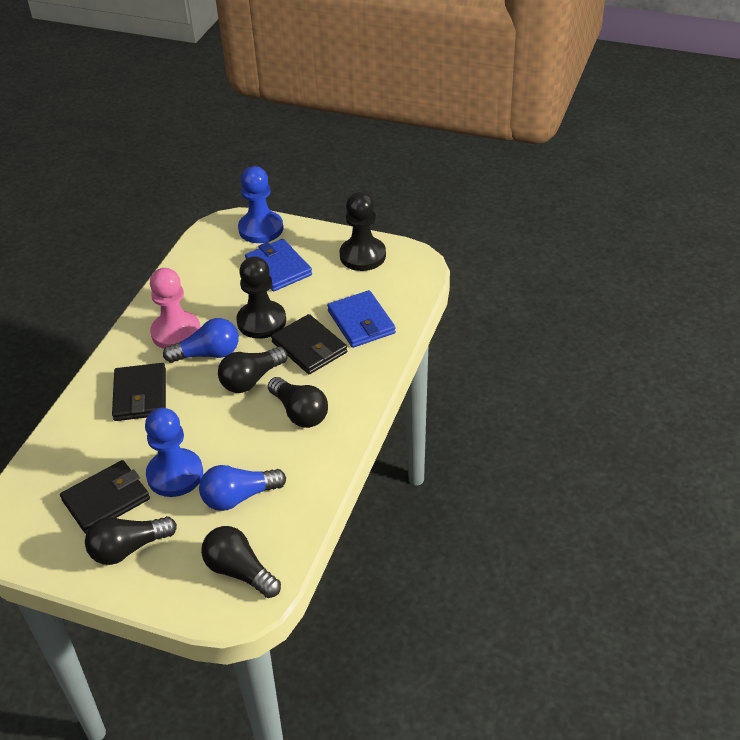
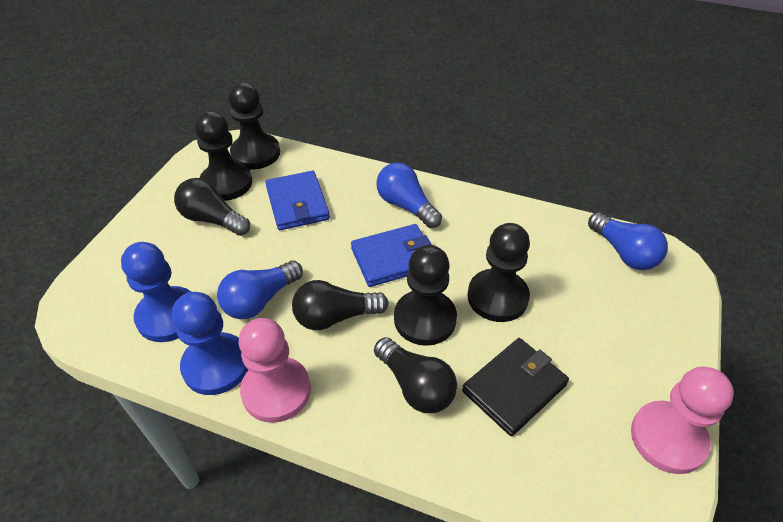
black light bulb: 4 -> 3
black pawn: 2 -> 4
black wallet: 3 -> 1
blue light bulb: 2 -> 3
pink pawn: 1 -> 2

